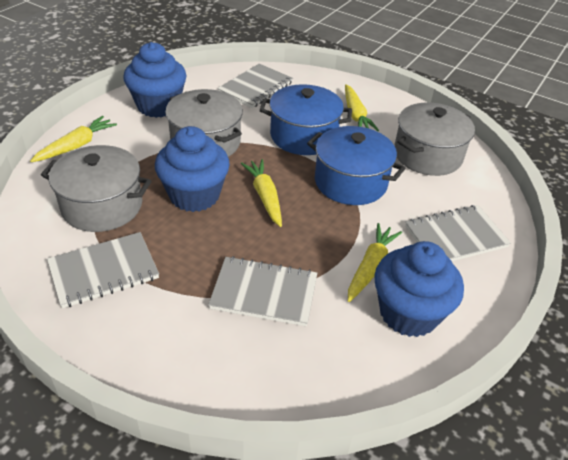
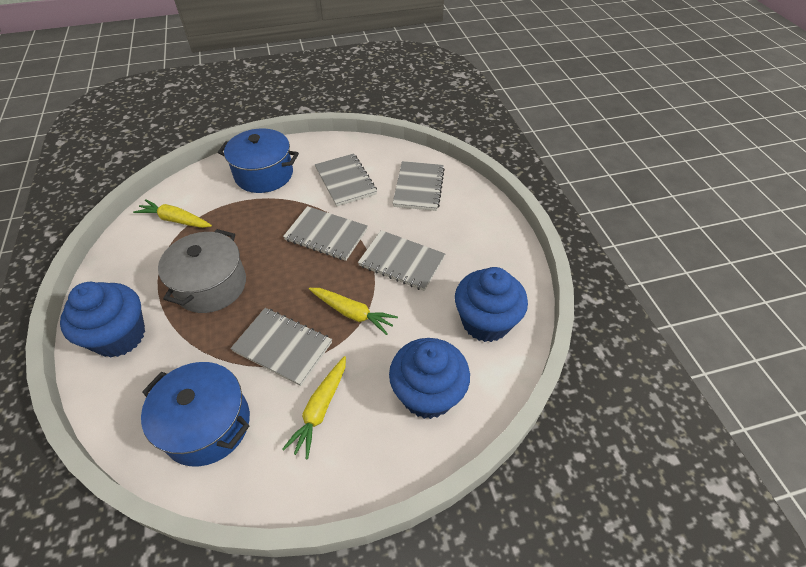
grey notebook: 4 -> 5
grey pot: 3 -> 1
yellow carrot: 4 -> 3

